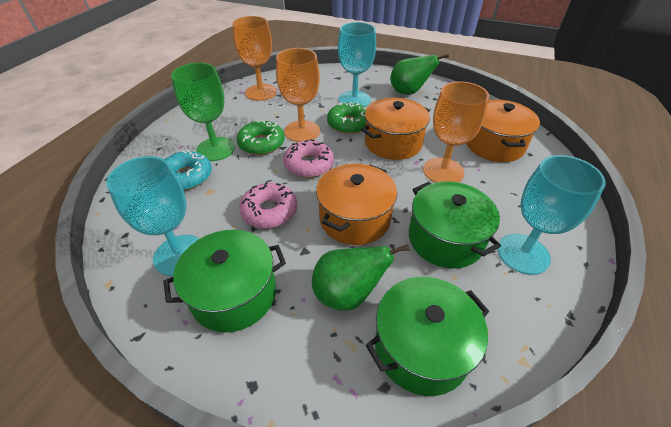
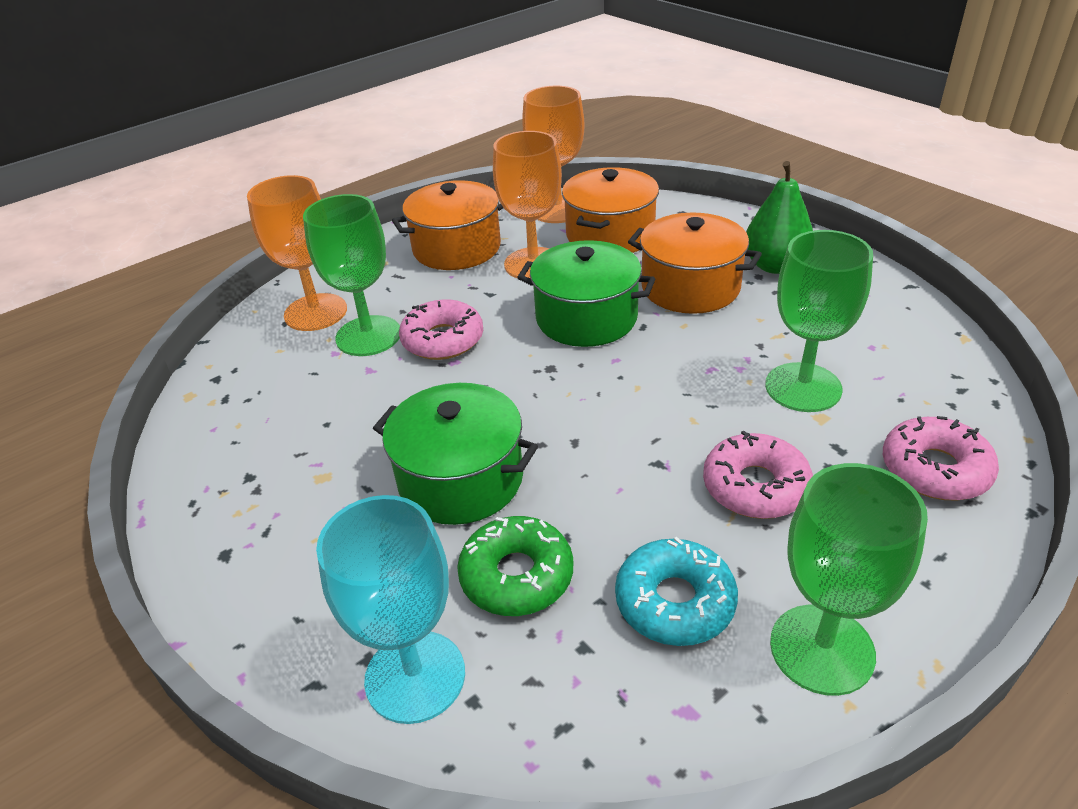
green donut: 2 -> 1
green goblet: 1 -> 3
green pear: 2 -> 1
green pot: 3 -> 2
pink donut: 2 -> 3
turquoise goblet: 3 -> 1

